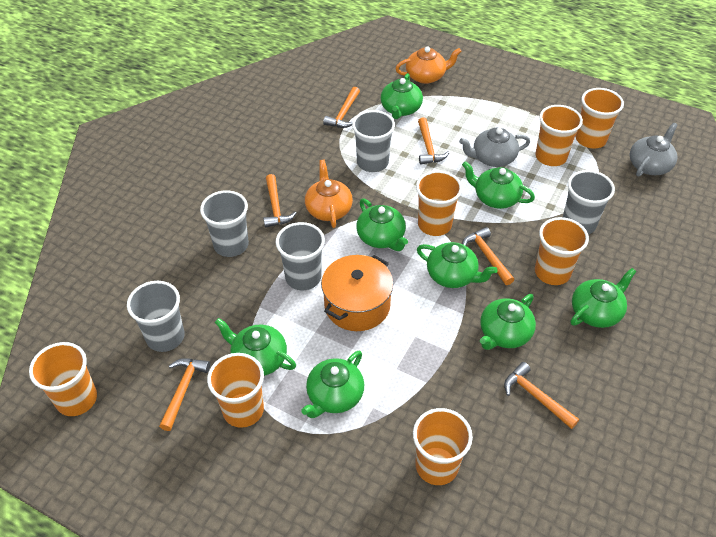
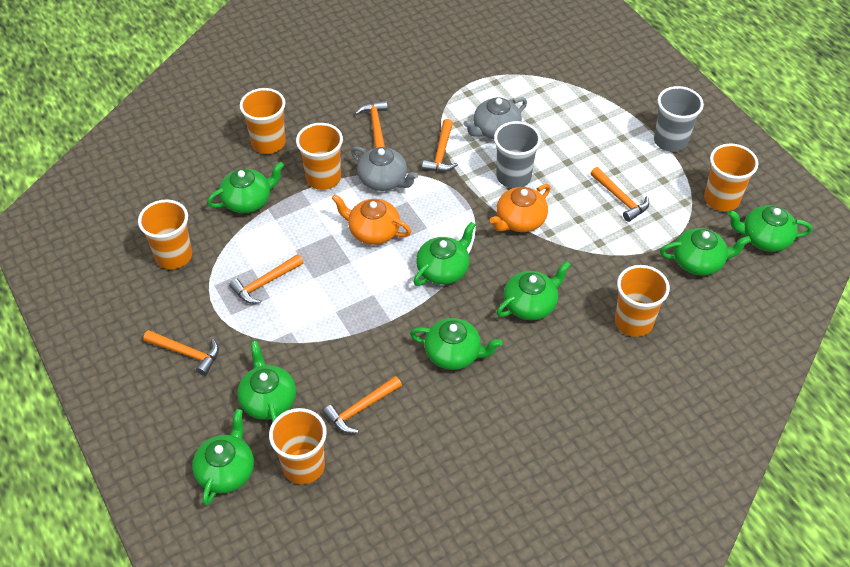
grey cup: 5 -> 2
orange cup: 7 -> 6
orange pot: 1 -> 0

